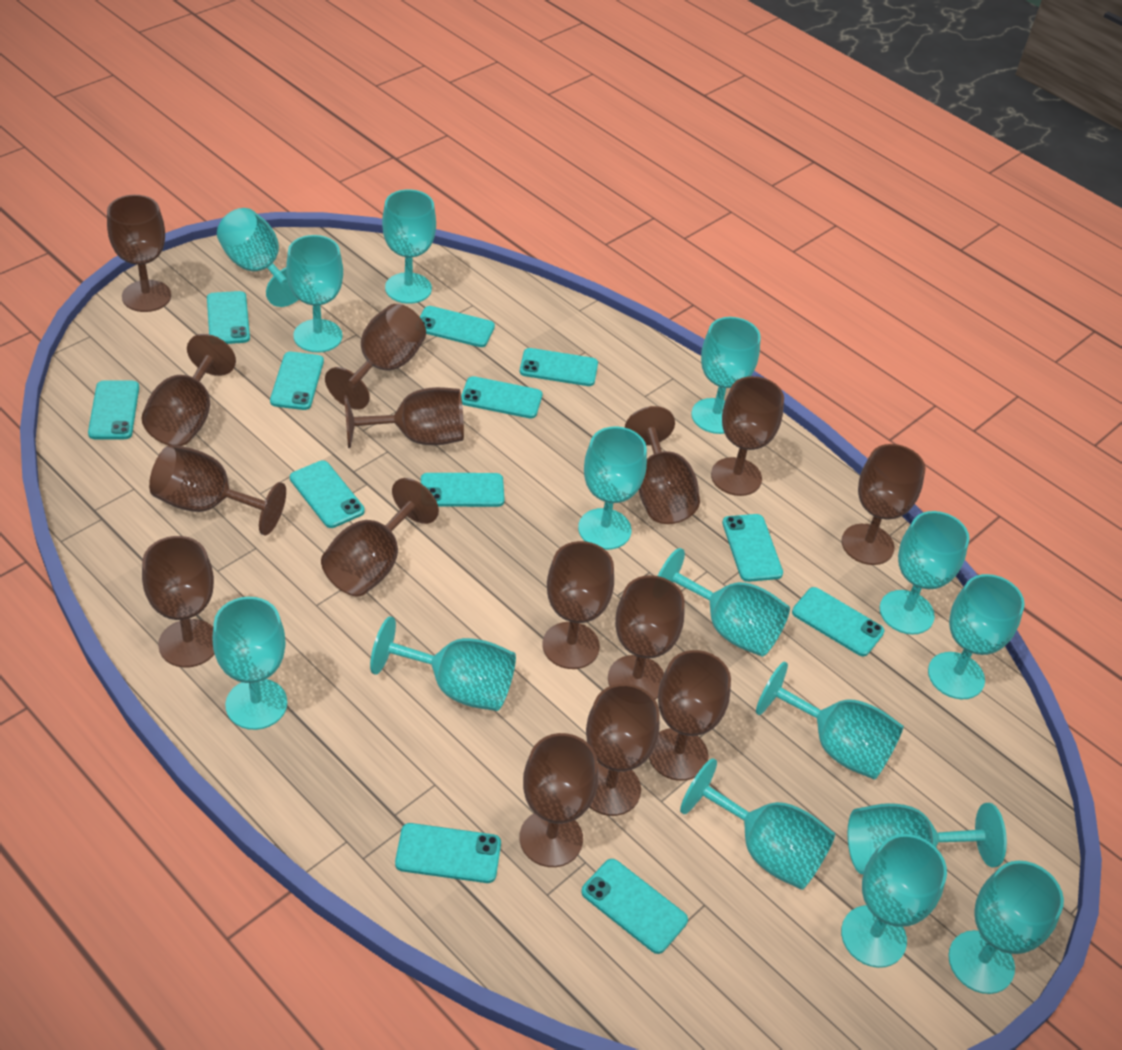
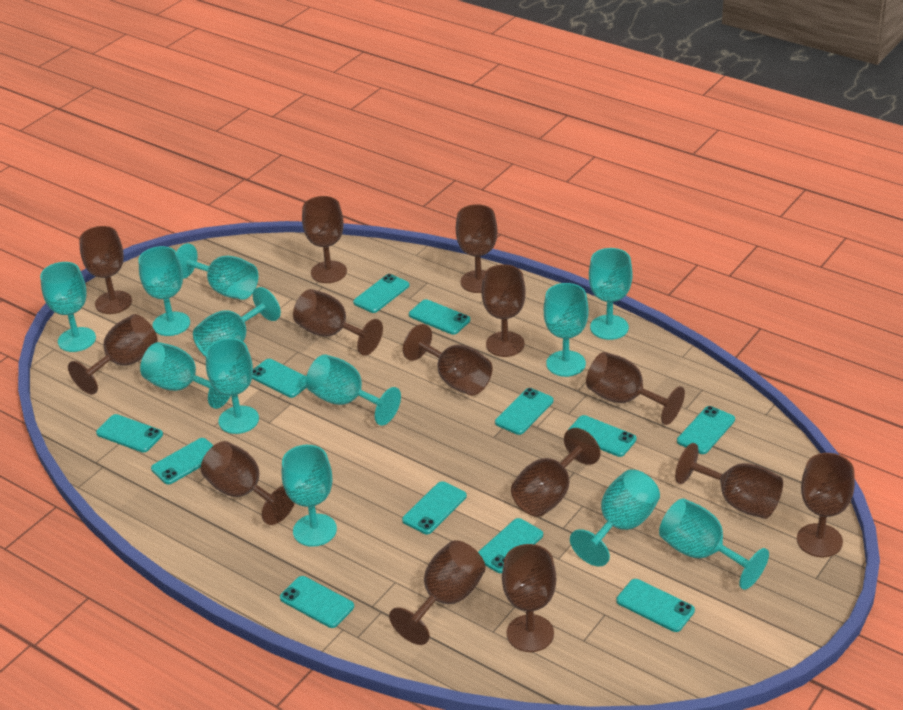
brown goblet: 15 -> 14
turquoise goblet: 15 -> 12

